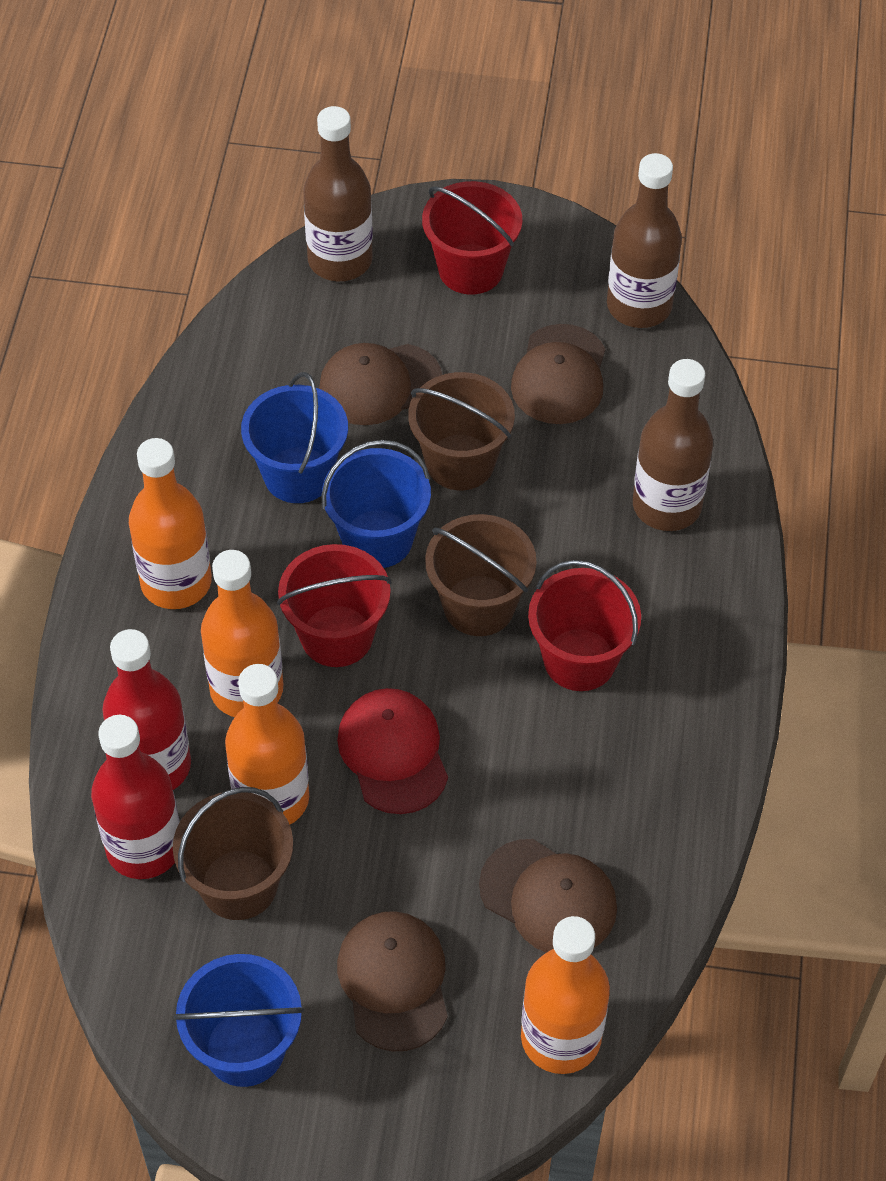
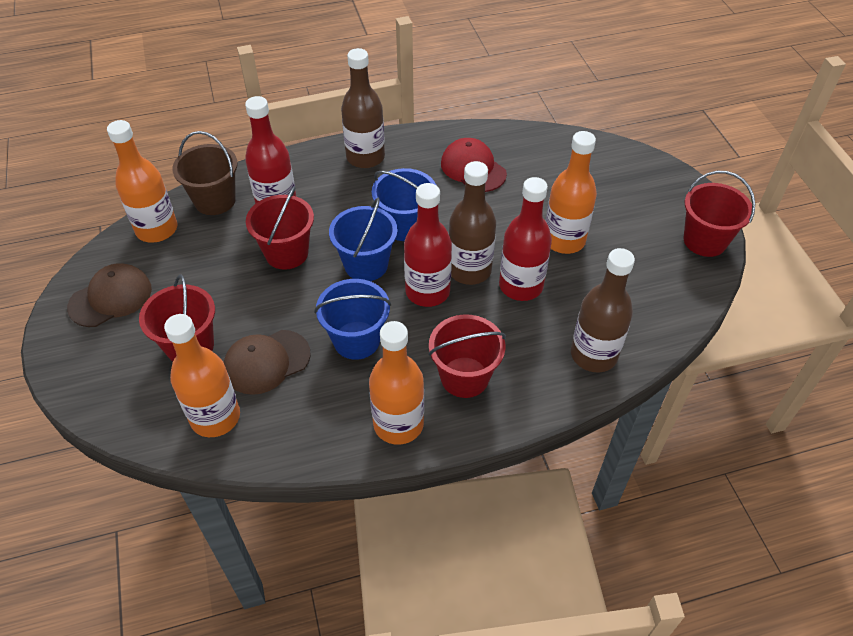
brown bucket: 3 -> 1
brown cap: 4 -> 2
red bottle: 2 -> 3
red bucket: 3 -> 4

